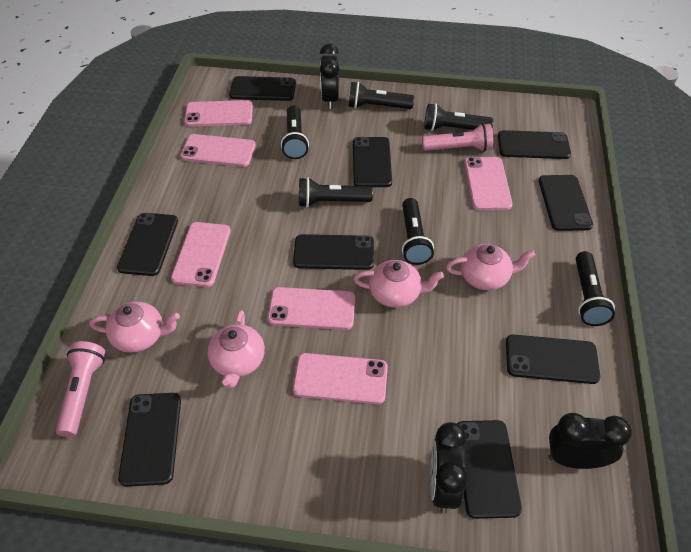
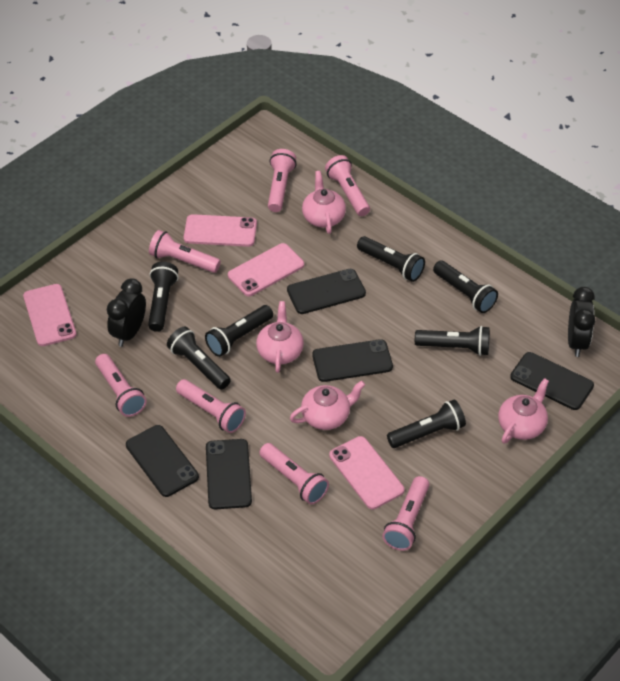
black clock: 3 -> 2
black flashlight: 6 -> 7
black phone: 9 -> 5
pink flashlight: 2 -> 7
pink phone: 6 -> 4

